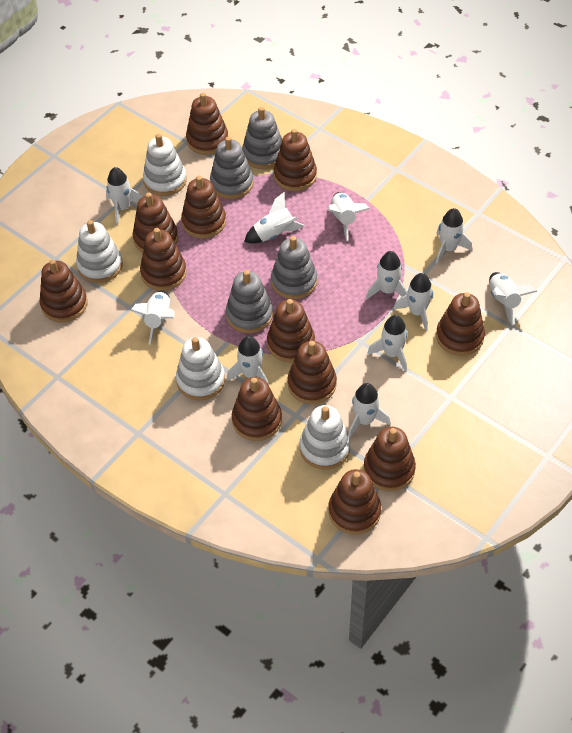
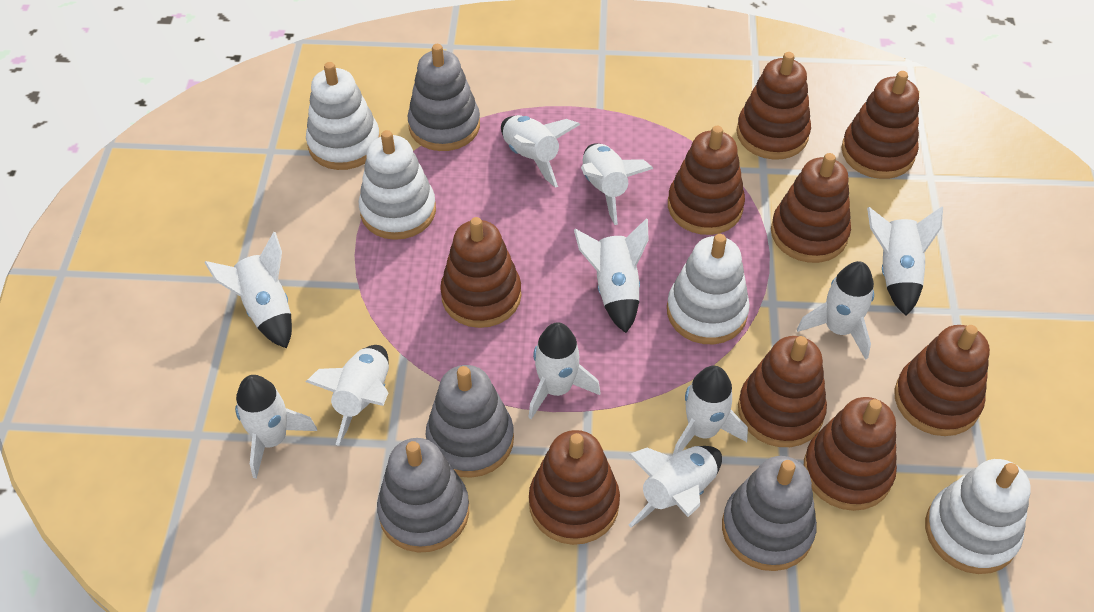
brown stacking toy: 12 -> 9

